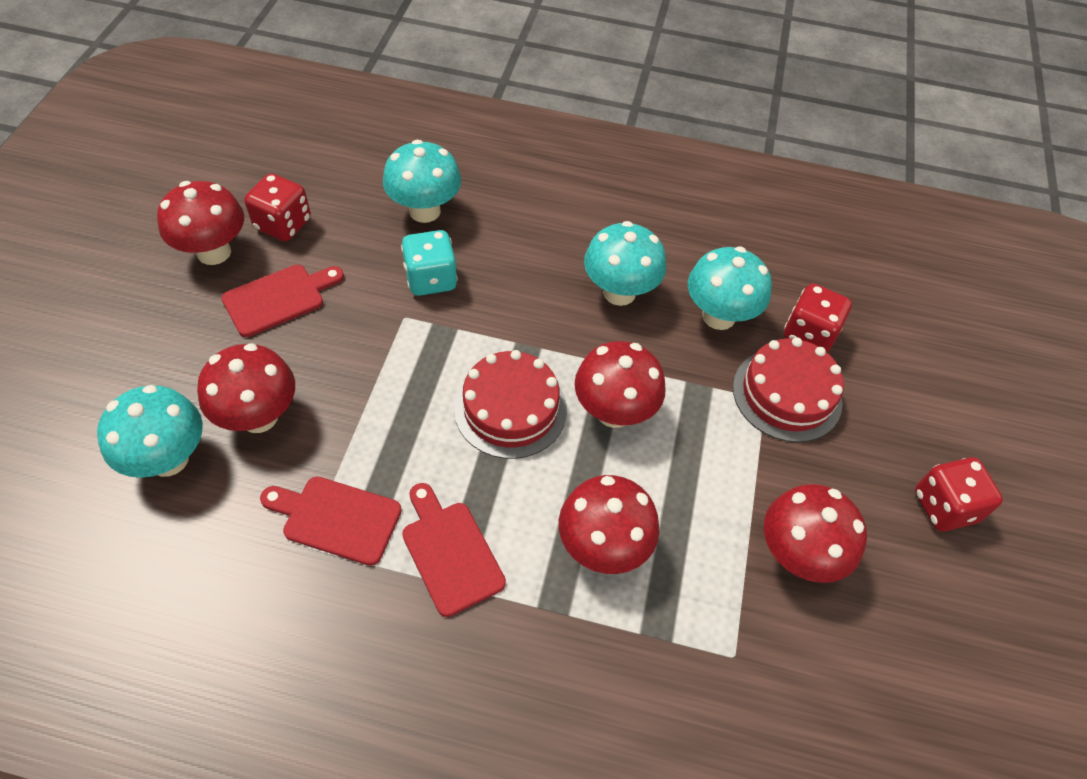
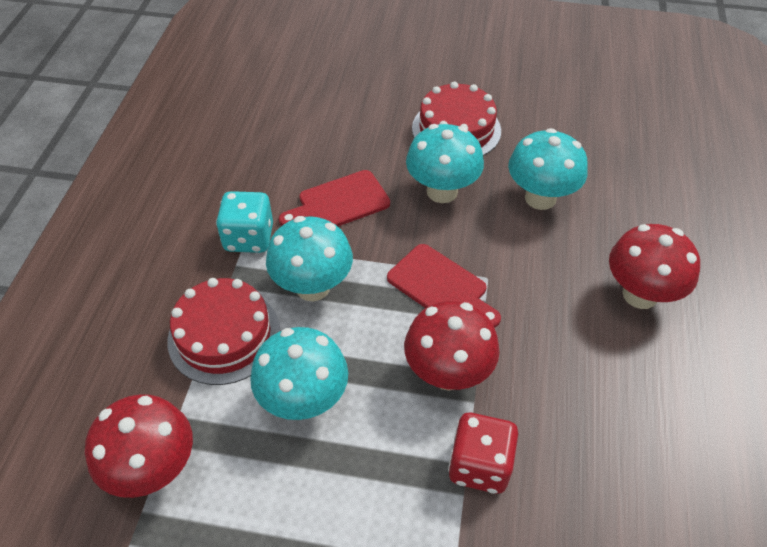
red cutting board: 3 -> 2
red dice: 3 -> 1
red mushroom: 5 -> 3

